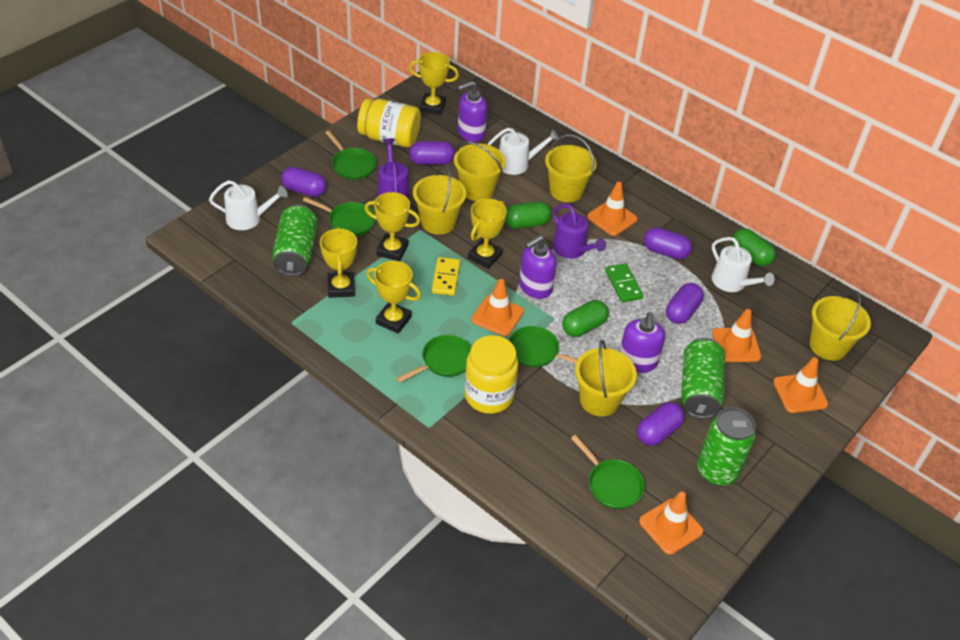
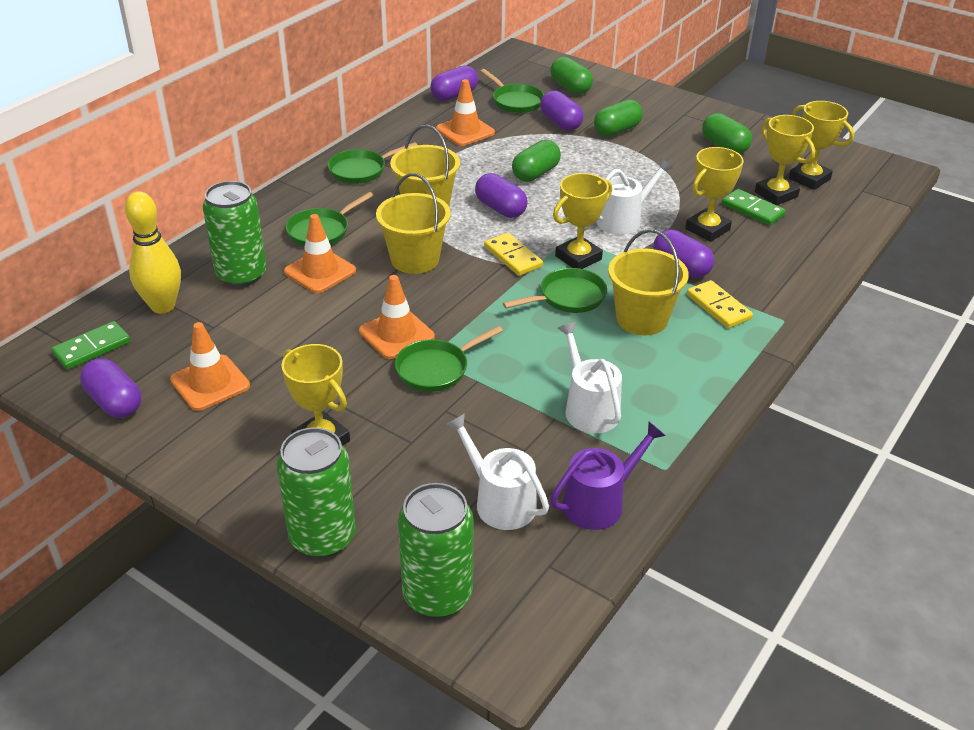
green capsule: 3 -> 4
green domino: 1 -> 2
orange traffic cone: 5 -> 4
purple soap dispenser: 3 -> 0
purple watering can: 2 -> 1
yellow bowling pin: 0 -> 1
yellow bucket: 5 -> 3
yellow domino: 1 -> 2
yellow jar: 2 -> 0

